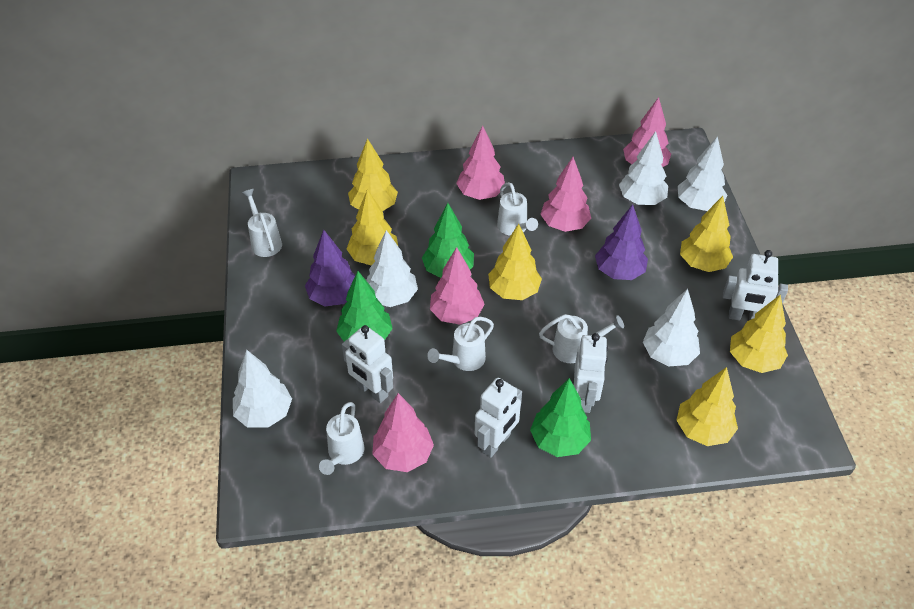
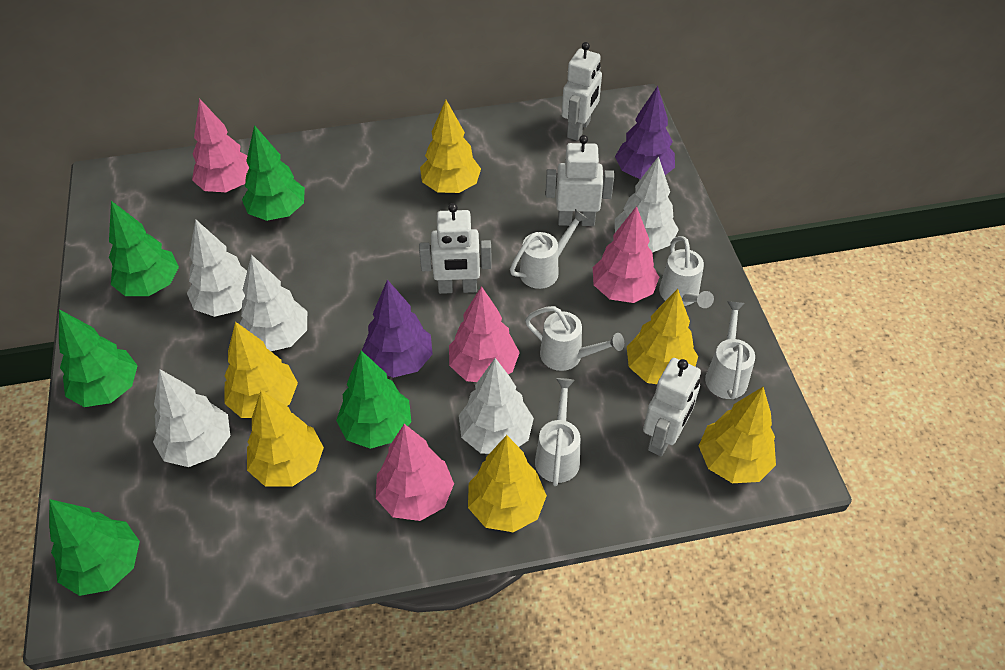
green tree: 3 -> 5
pink tree: 5 -> 4

